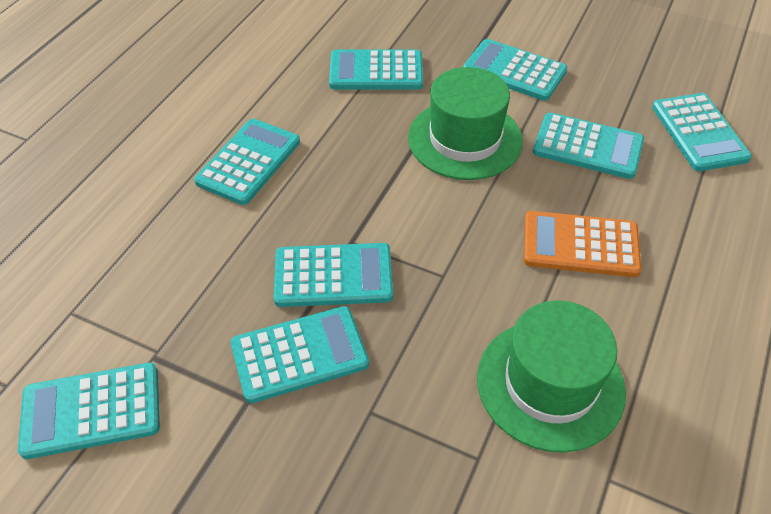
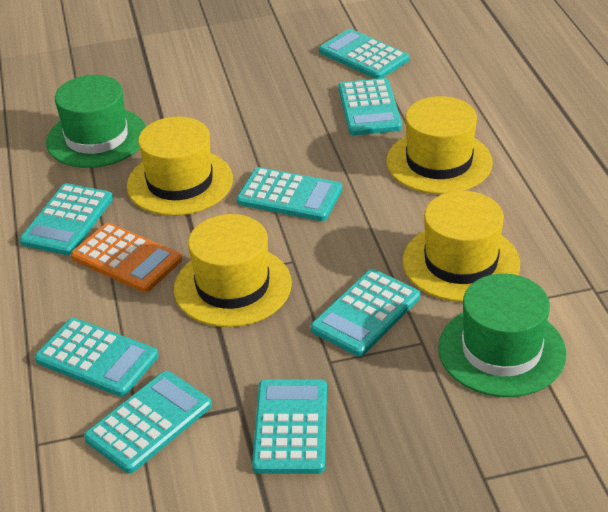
yellow hat: 0 -> 4

